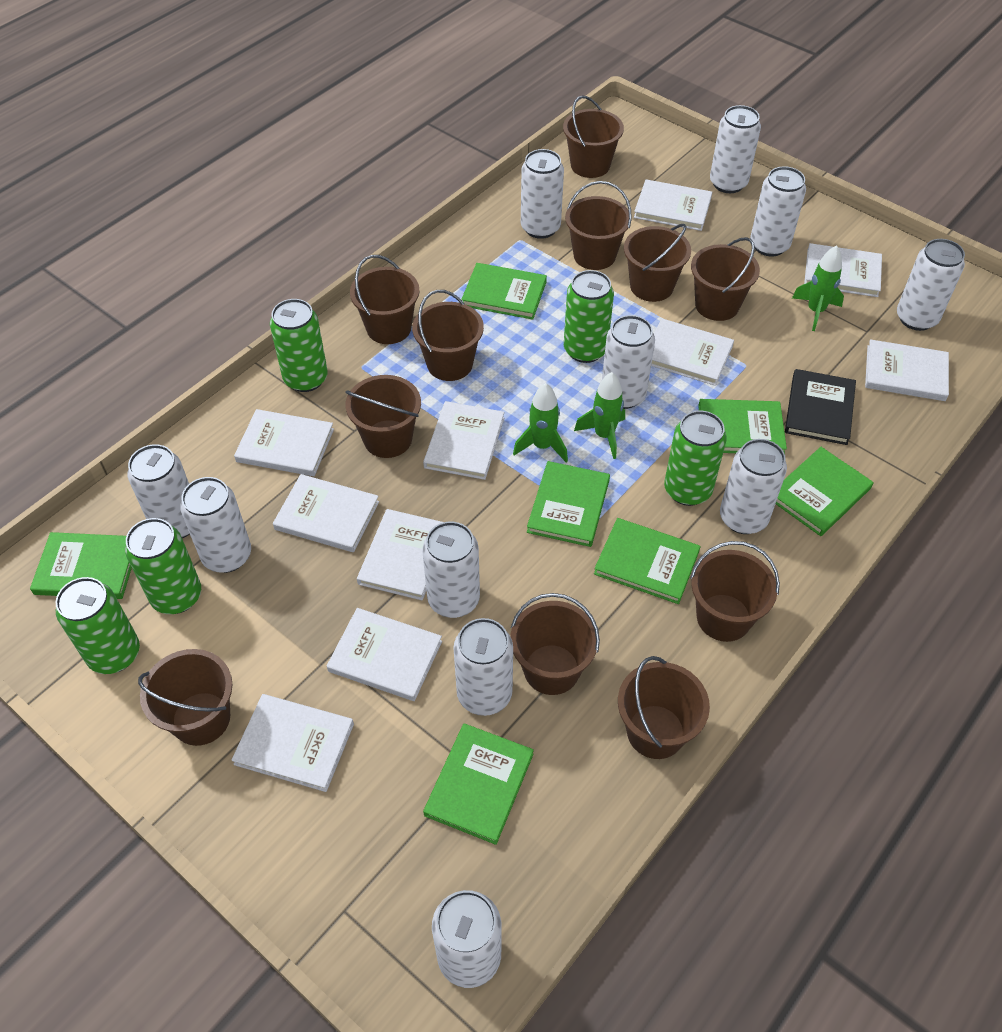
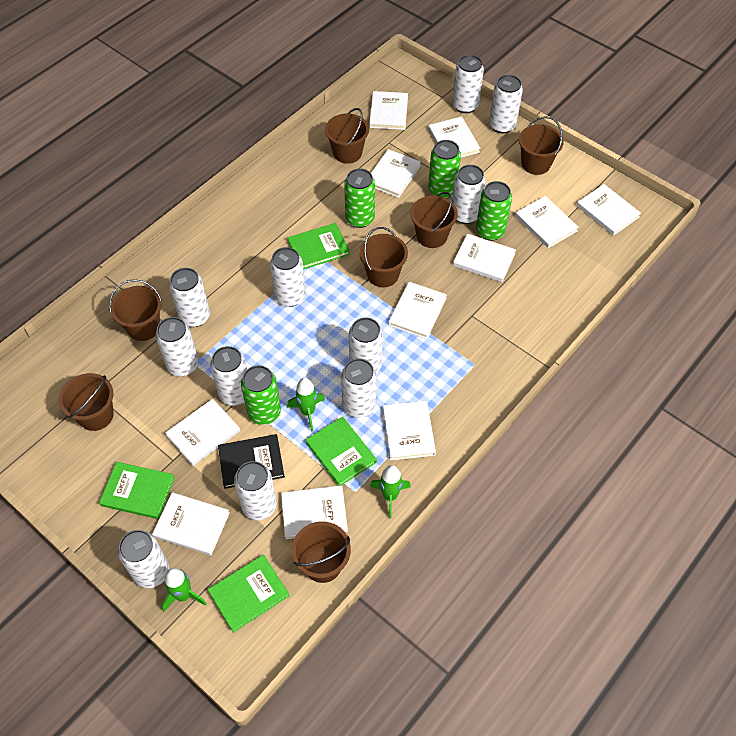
brown bucket: 11 -> 7
green book: 7 -> 4
green can: 5 -> 4
white book: 10 -> 11

